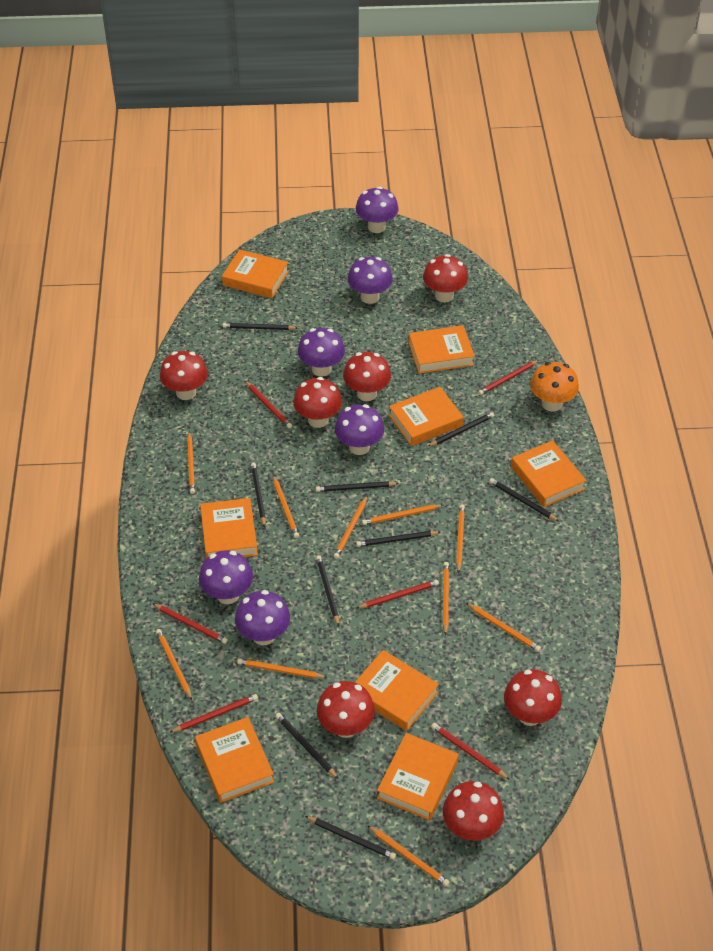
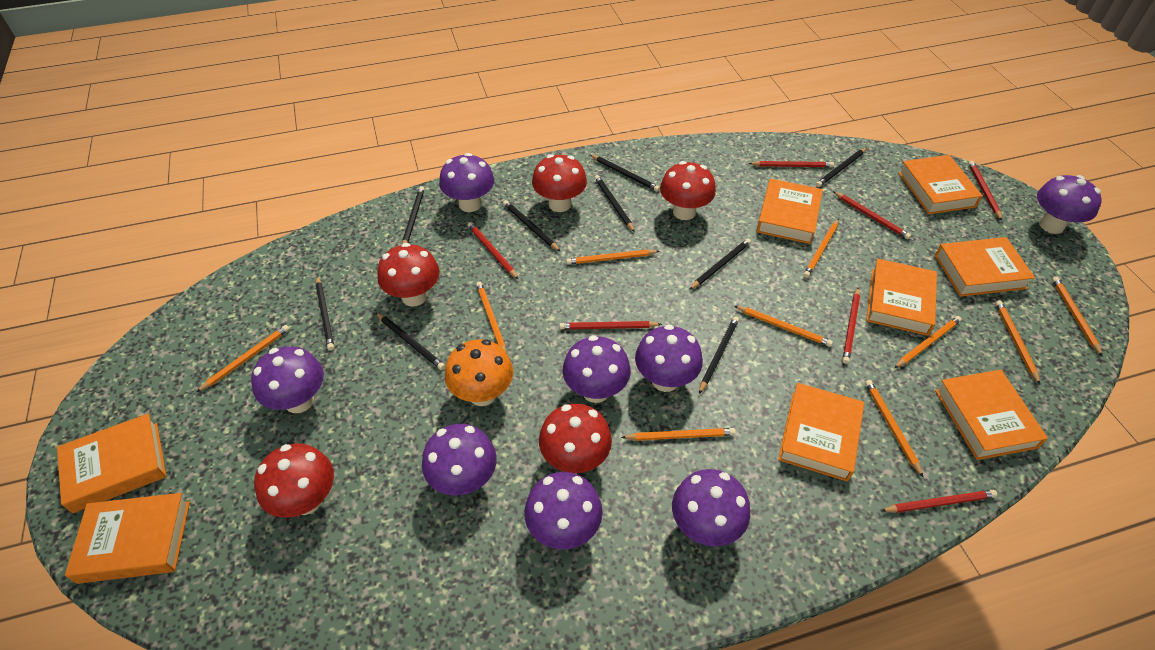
purple mushroom: 6 -> 8
red mushroom: 7 -> 5
red pencil: 6 -> 7

